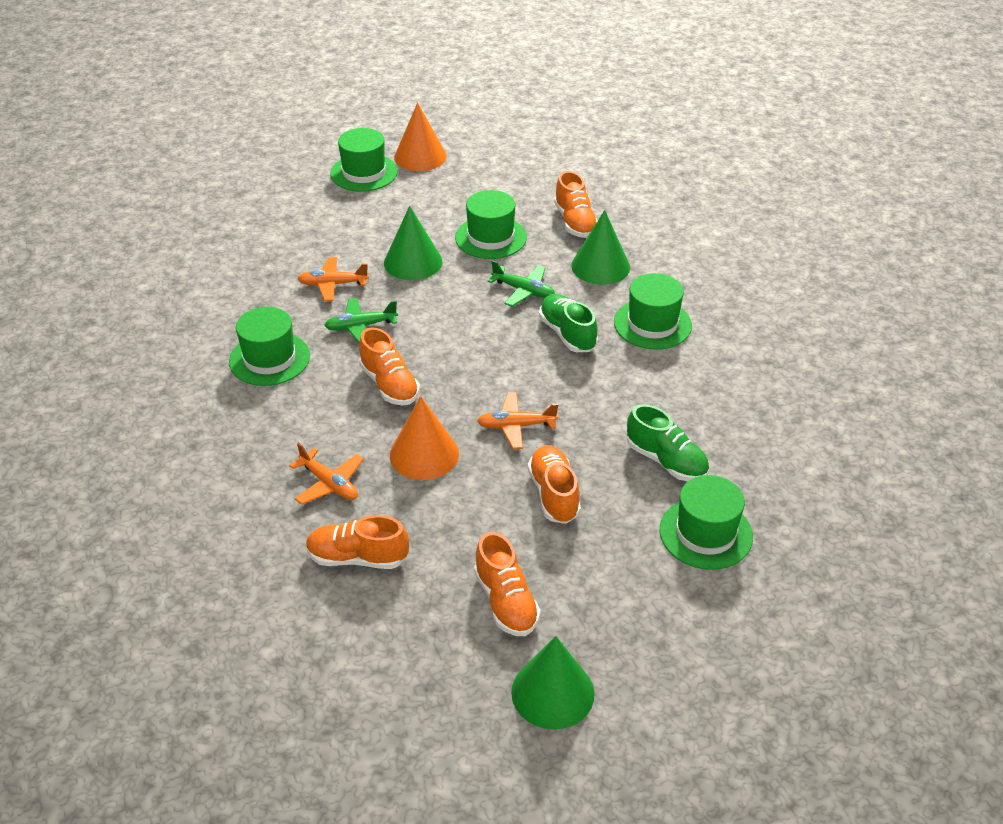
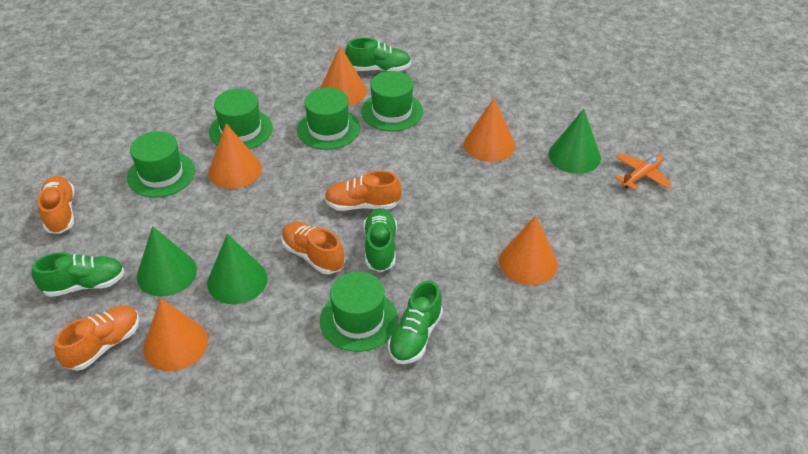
green plane: 2 -> 0
green shoe: 2 -> 4
orange cone: 2 -> 5
orange plane: 3 -> 1
orange shoe: 5 -> 4

